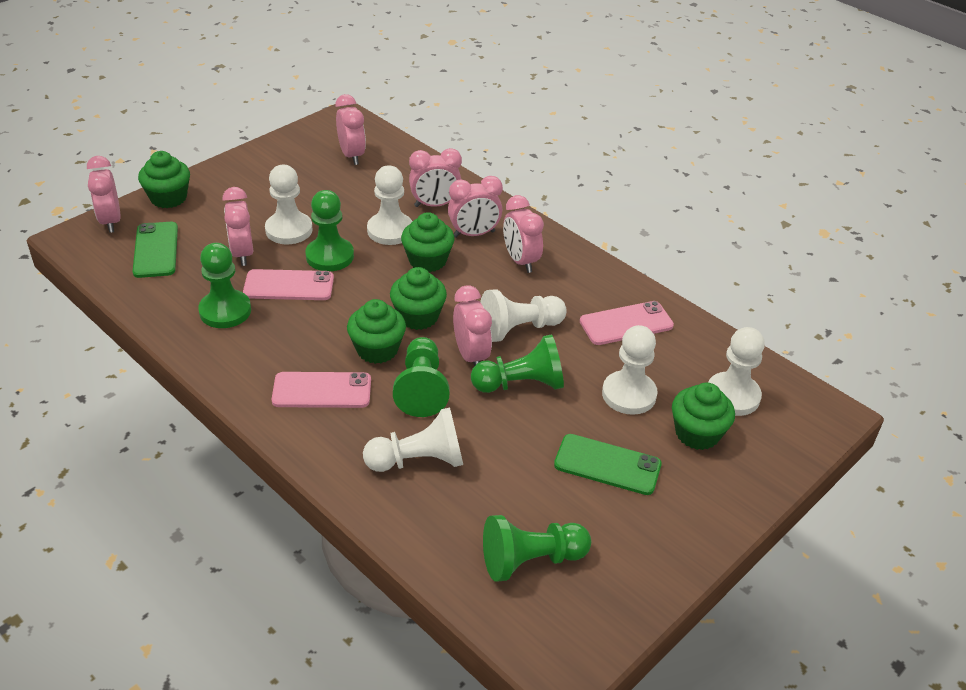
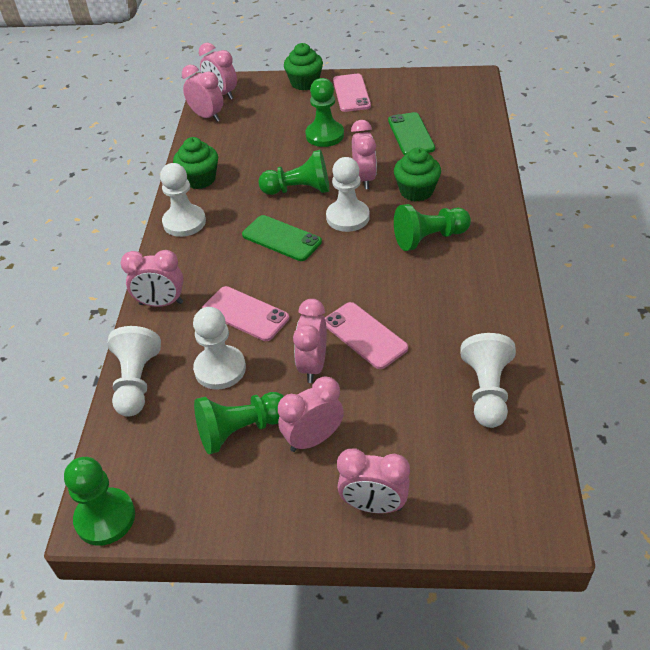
green cupcake: 5 -> 3
white pawn: 6 -> 5

